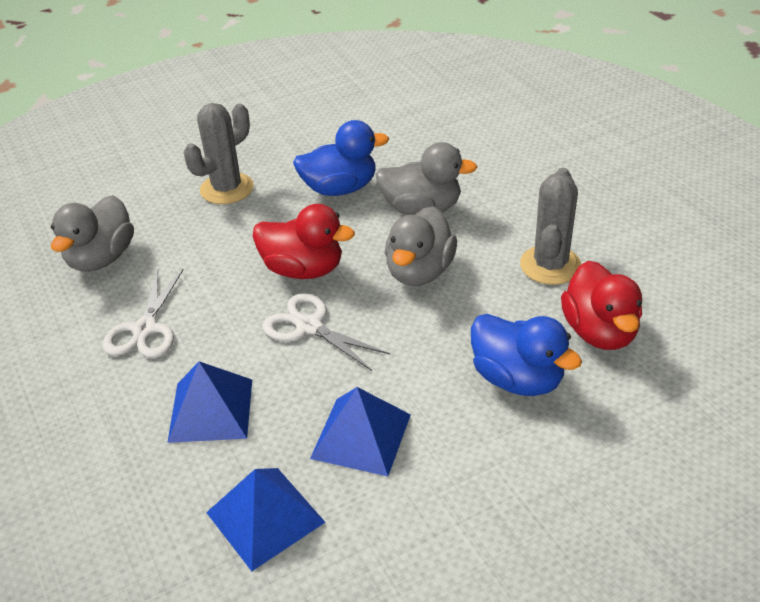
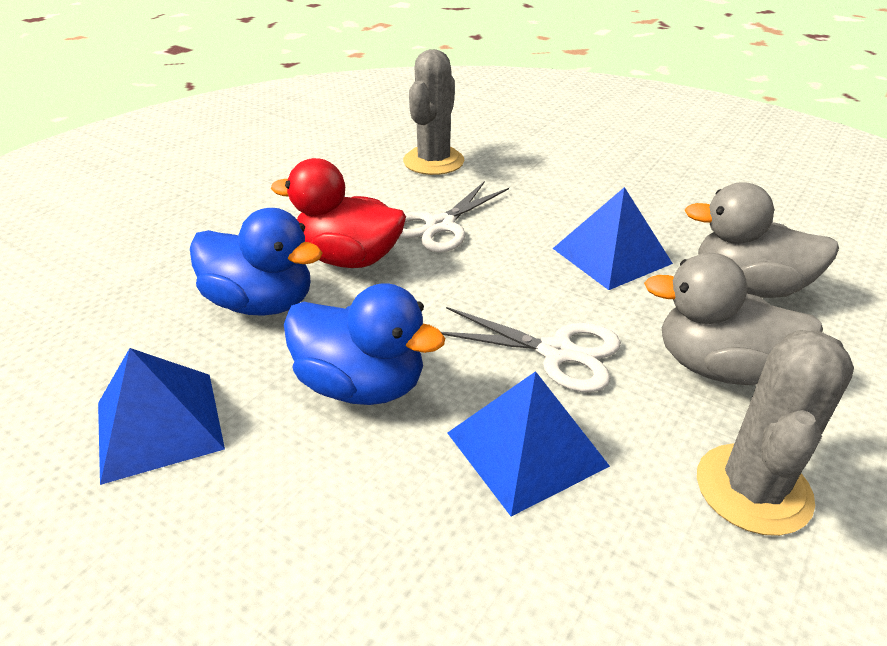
grey duck: 3 -> 2
red duck: 2 -> 1

